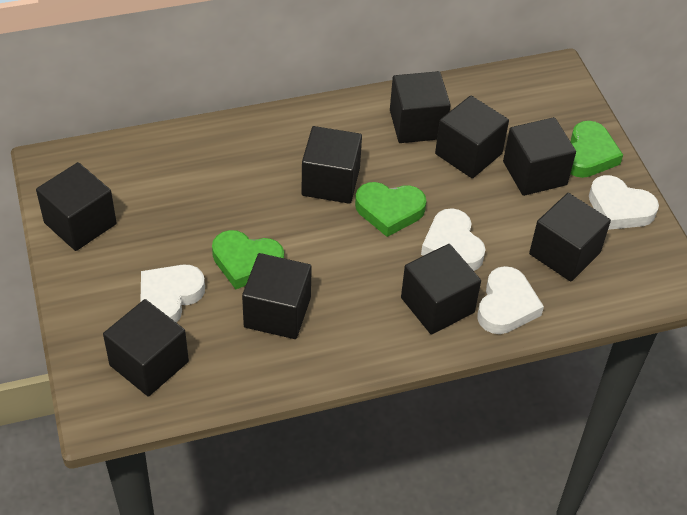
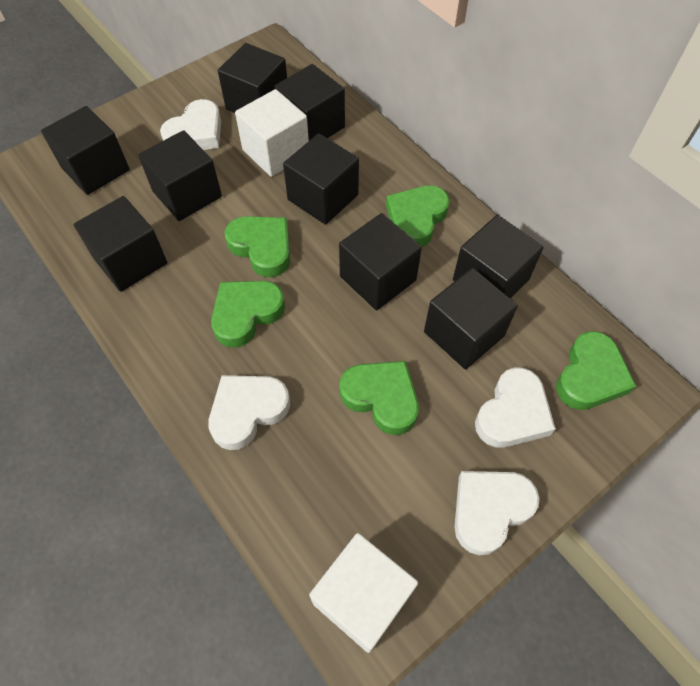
green heart: 3 -> 5
white cube: 0 -> 2

